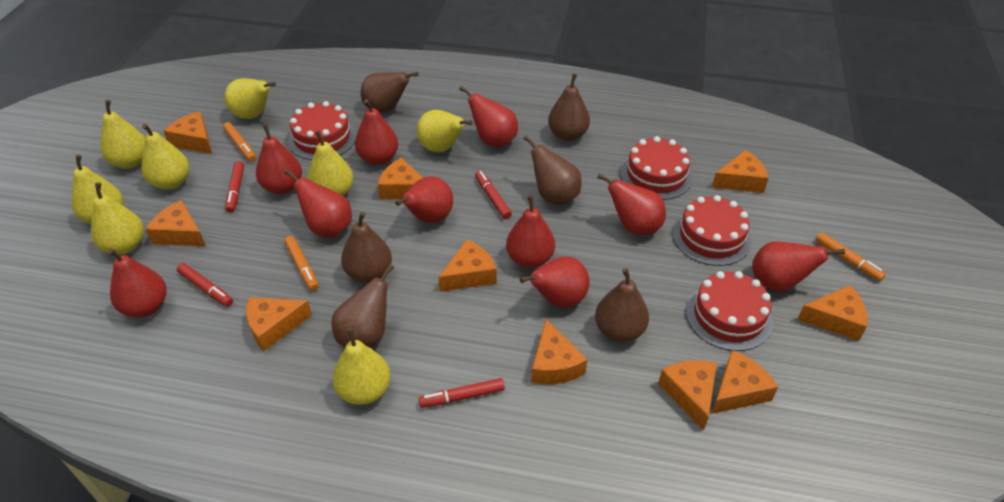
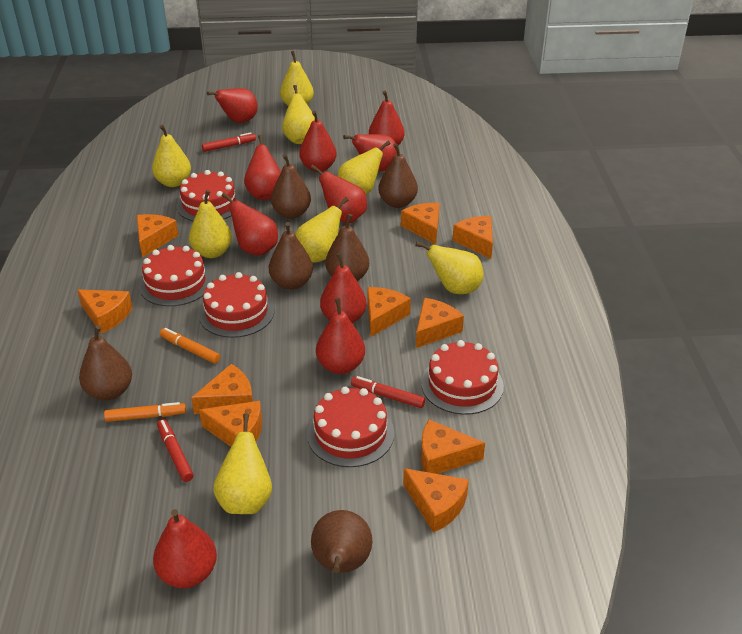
orange marker: 3 -> 2
red cake: 4 -> 5
red marker: 4 -> 3

